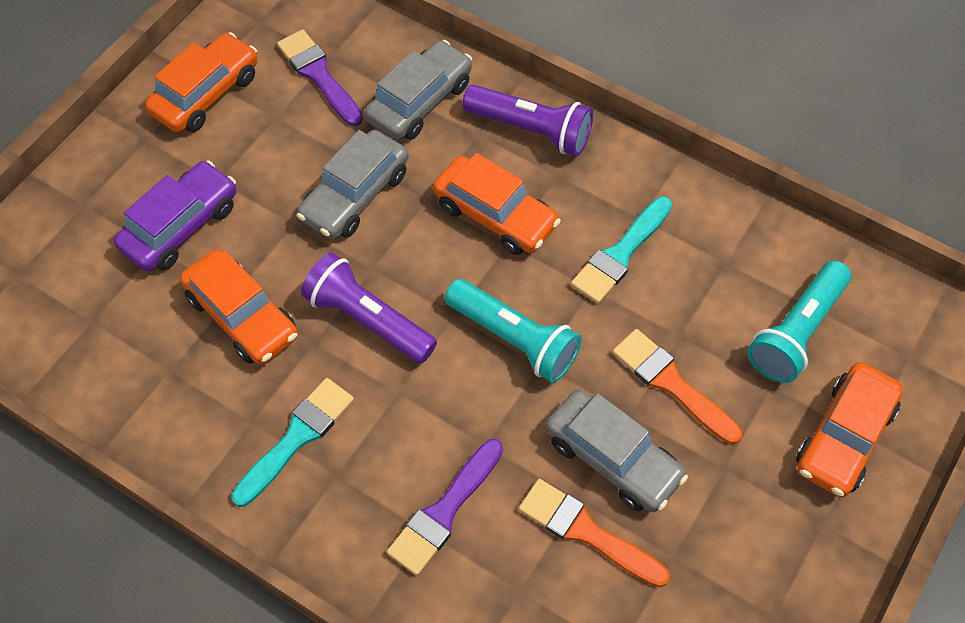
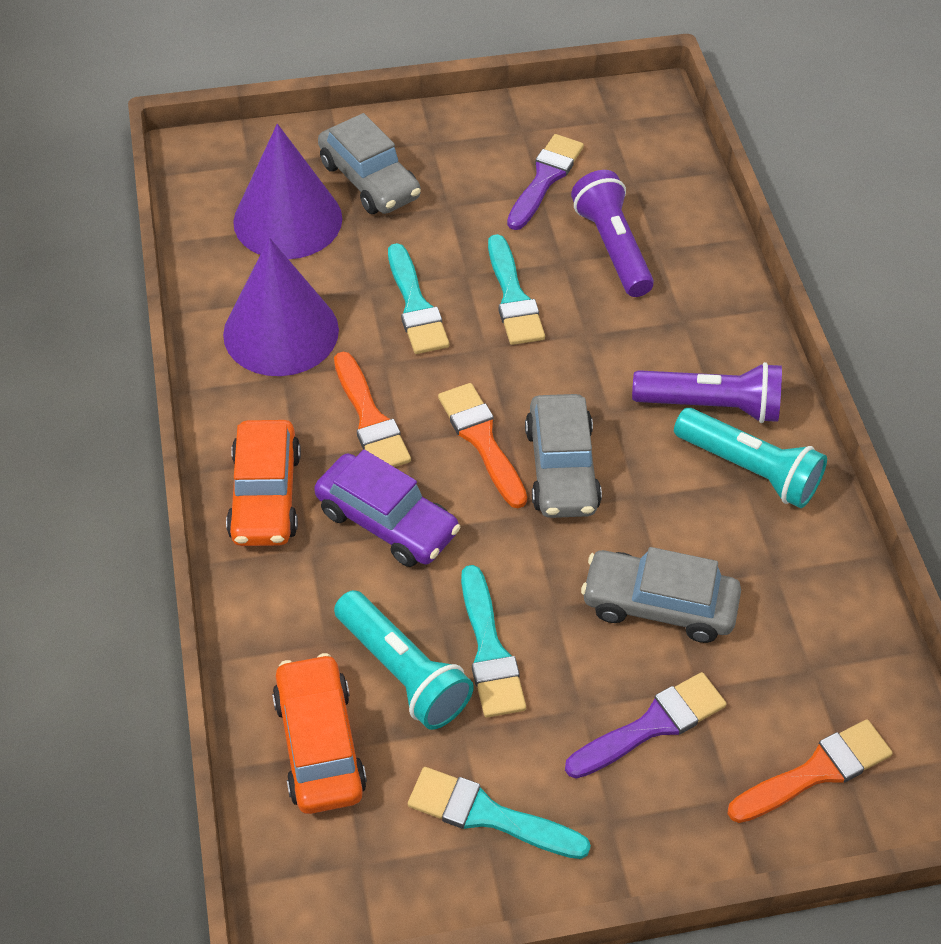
orange brush: 2 -> 3
orange car: 4 -> 2
purple cone: 0 -> 2
turquoise brush: 2 -> 4

